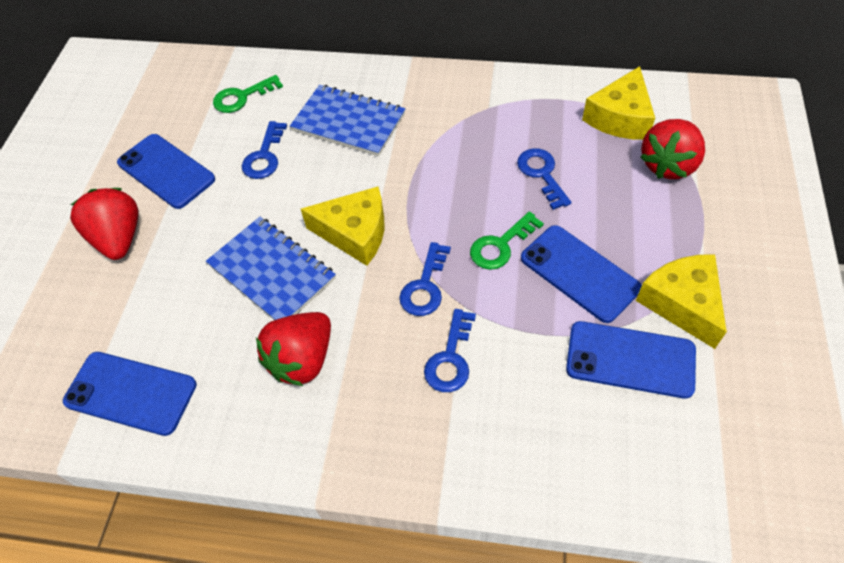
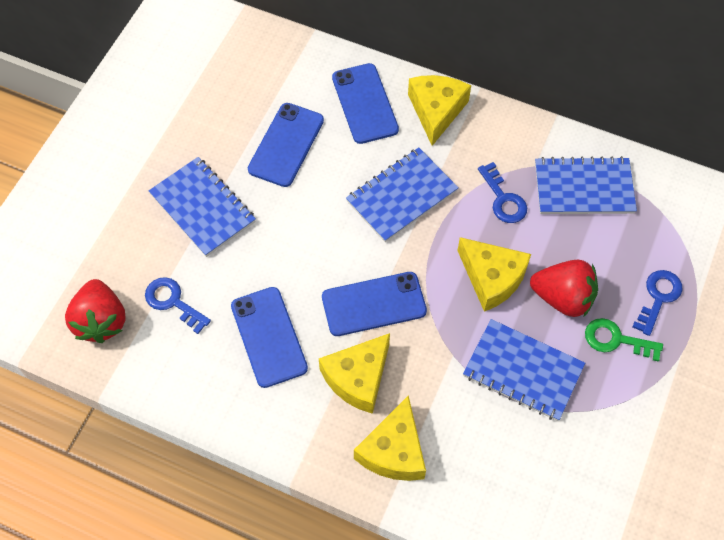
blue key: 4 -> 3
blue notebook: 2 -> 4
green key: 2 -> 1
red strawberry: 3 -> 2
yellow cheese: 3 -> 4

